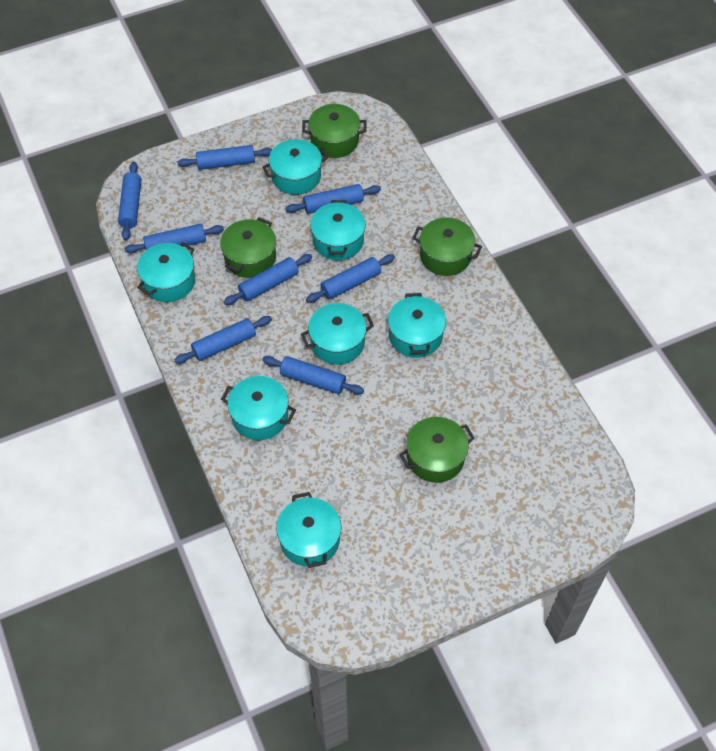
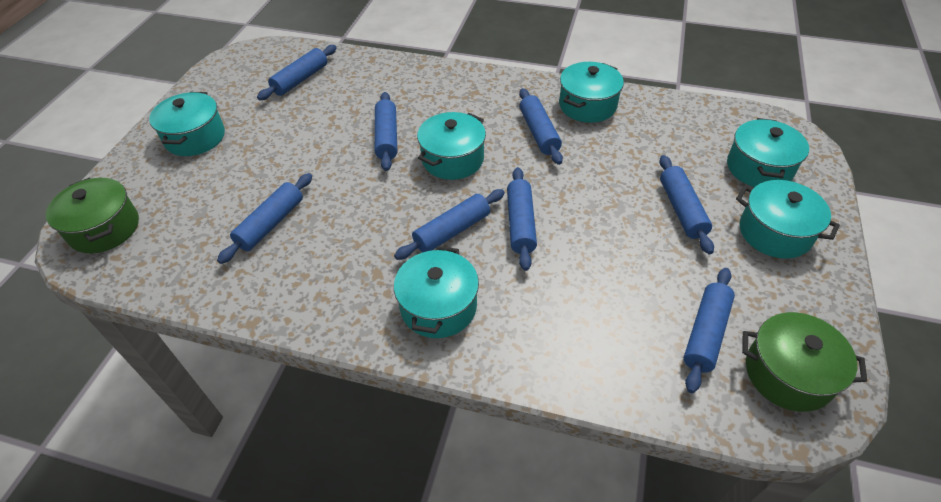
green pot: 4 -> 2
turquoise pot: 7 -> 6

